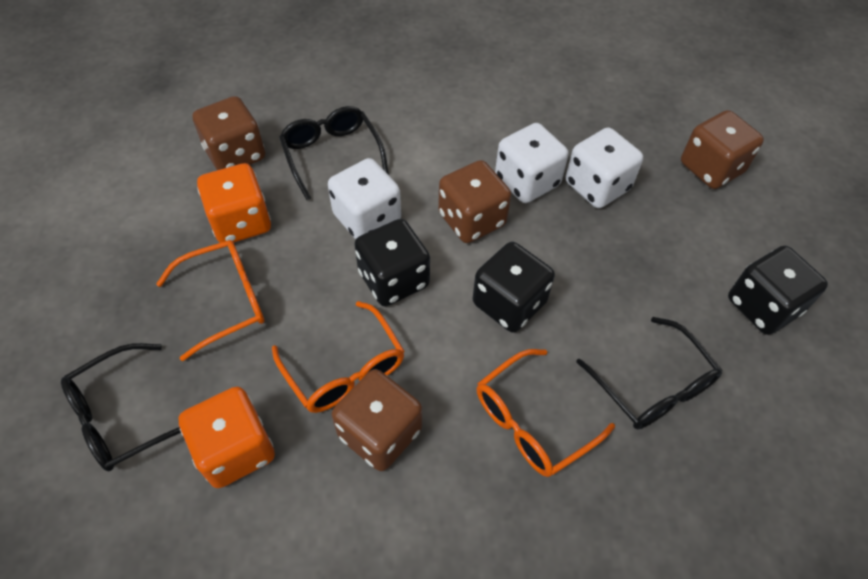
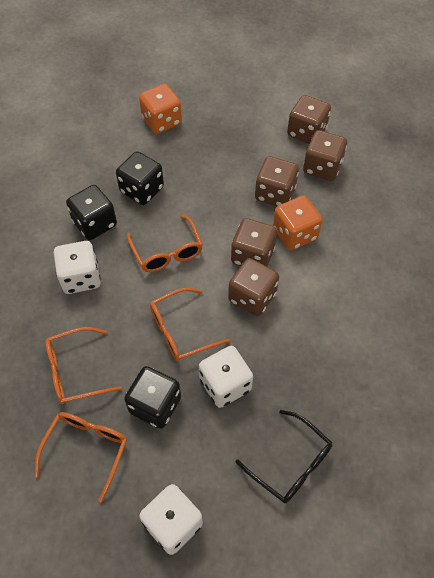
black glasses: 3 -> 1
brown dice: 4 -> 5
orange glasses: 3 -> 4

